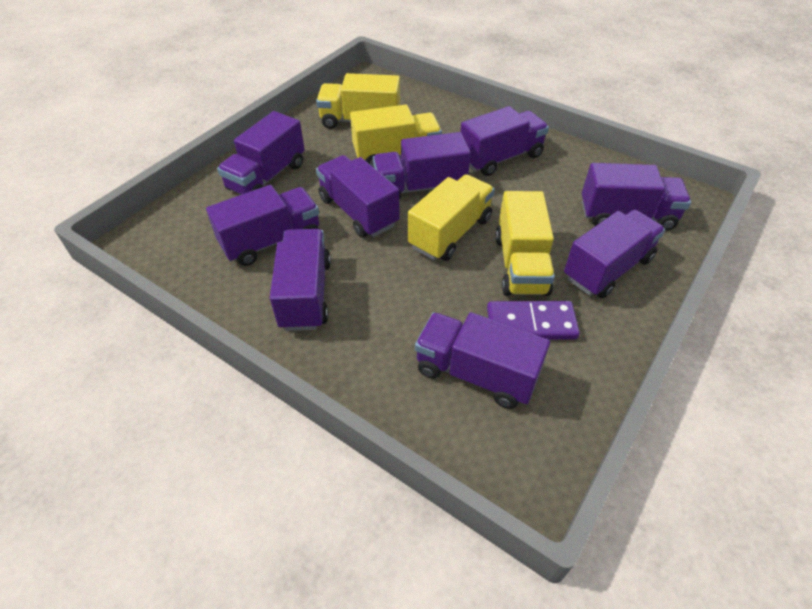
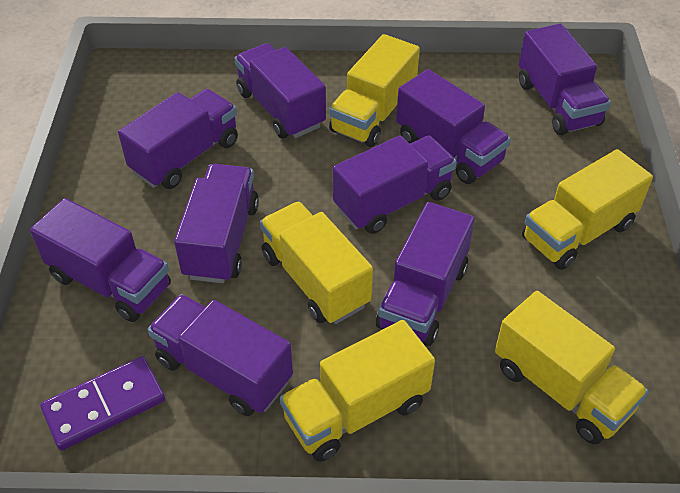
yellow truck: 4 -> 5

